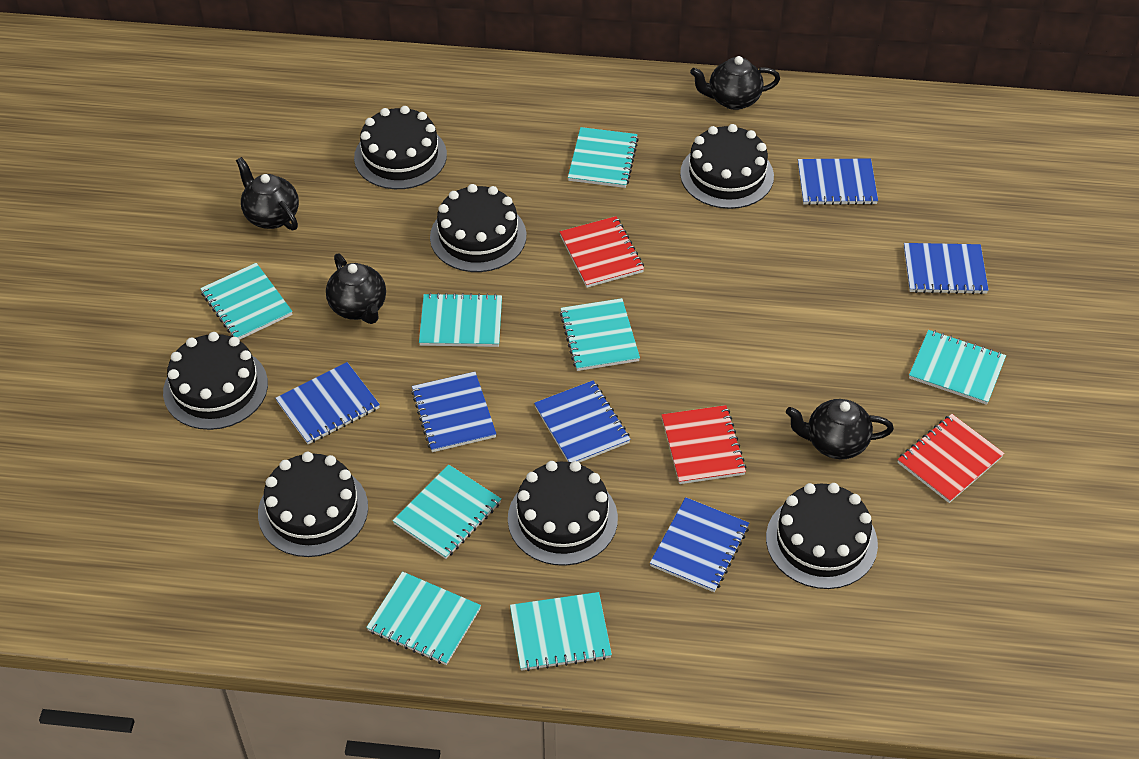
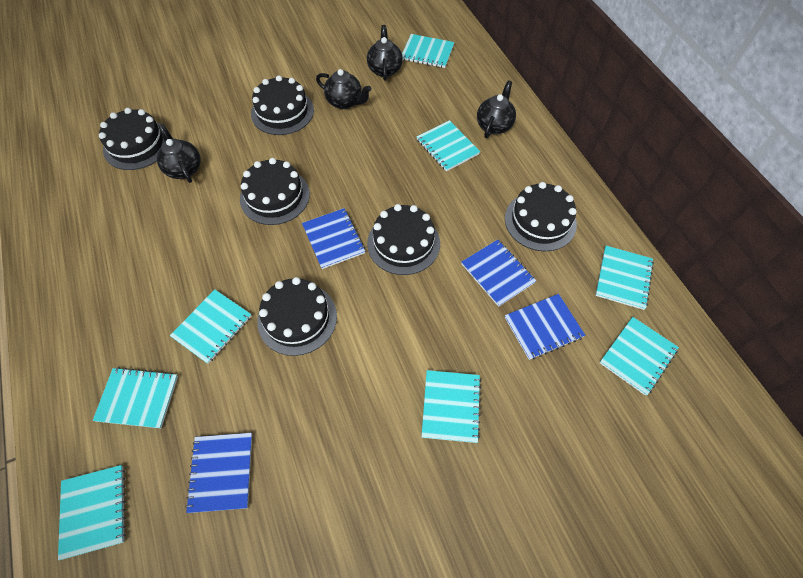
black cake: 7 -> 6
blue notebook: 6 -> 4
red notebook: 3 -> 0

